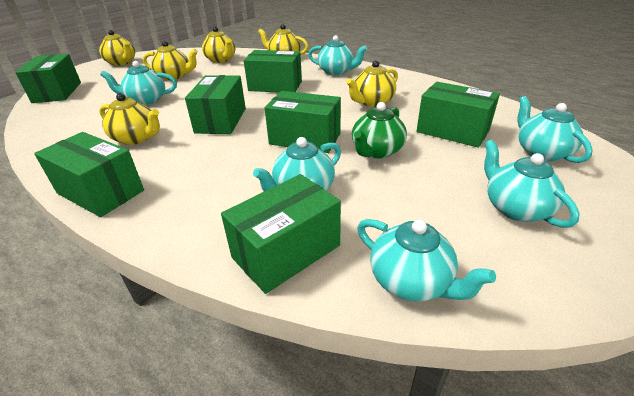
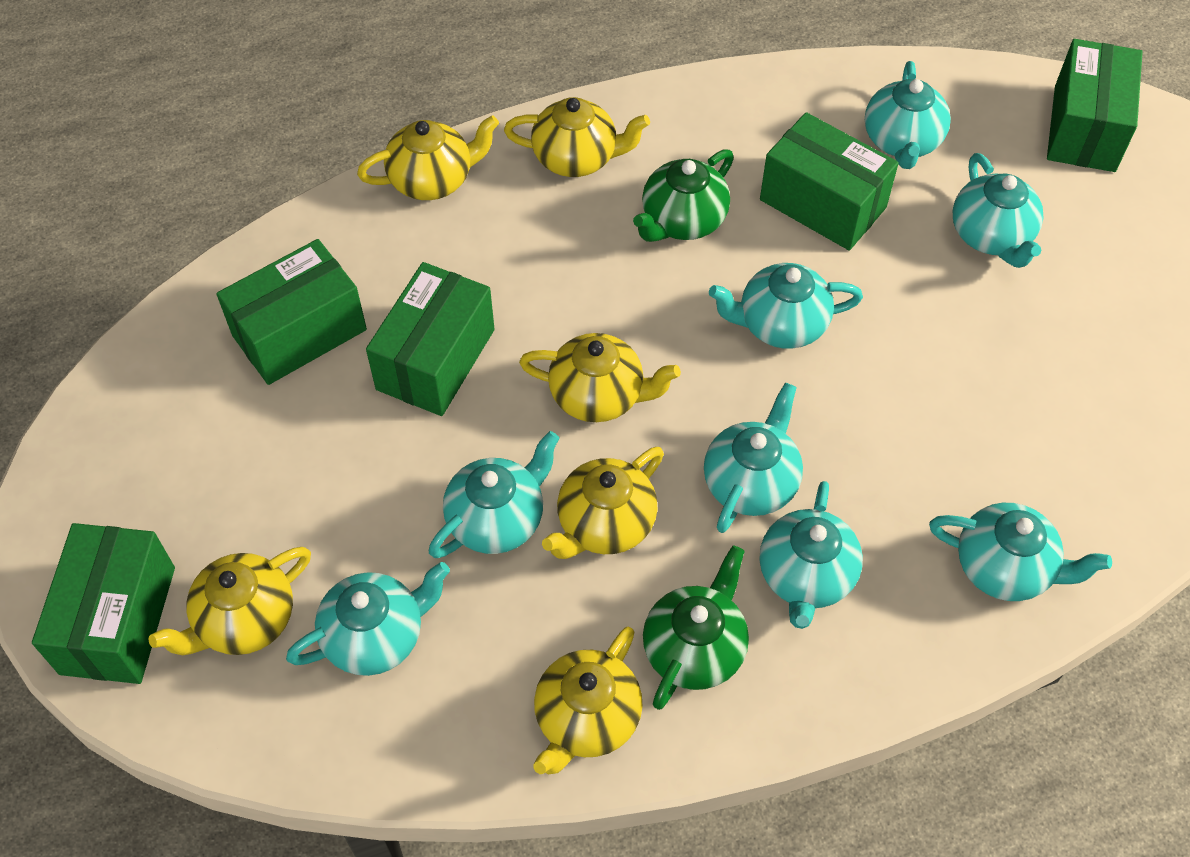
green box: 7 -> 5
green teapot: 1 -> 2
turquoise teapot: 6 -> 8

